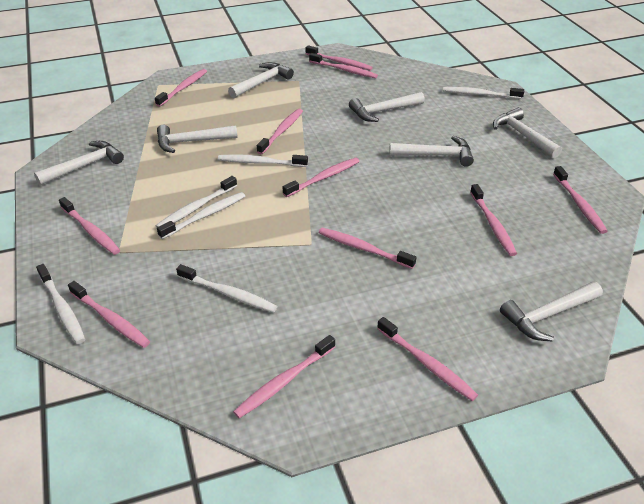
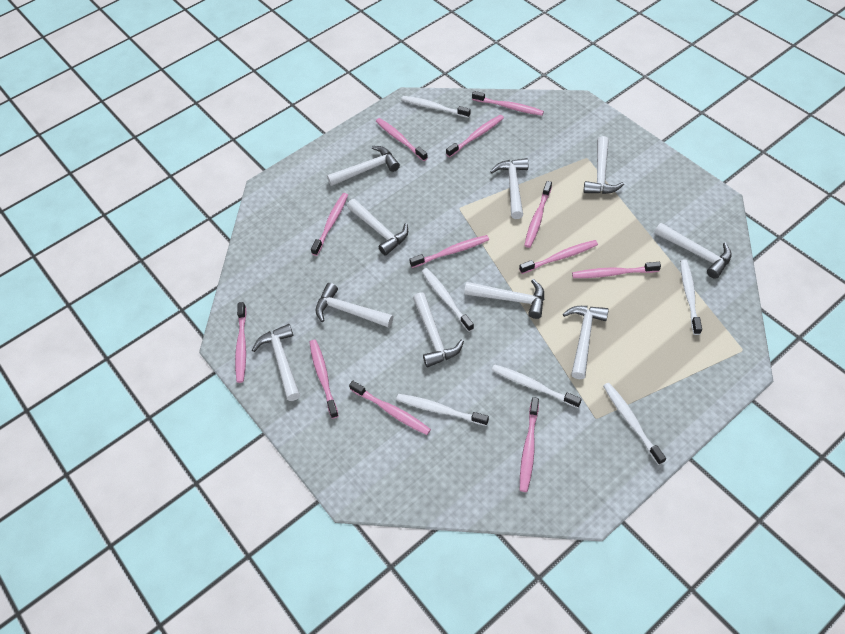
white hammer: 7 -> 10

